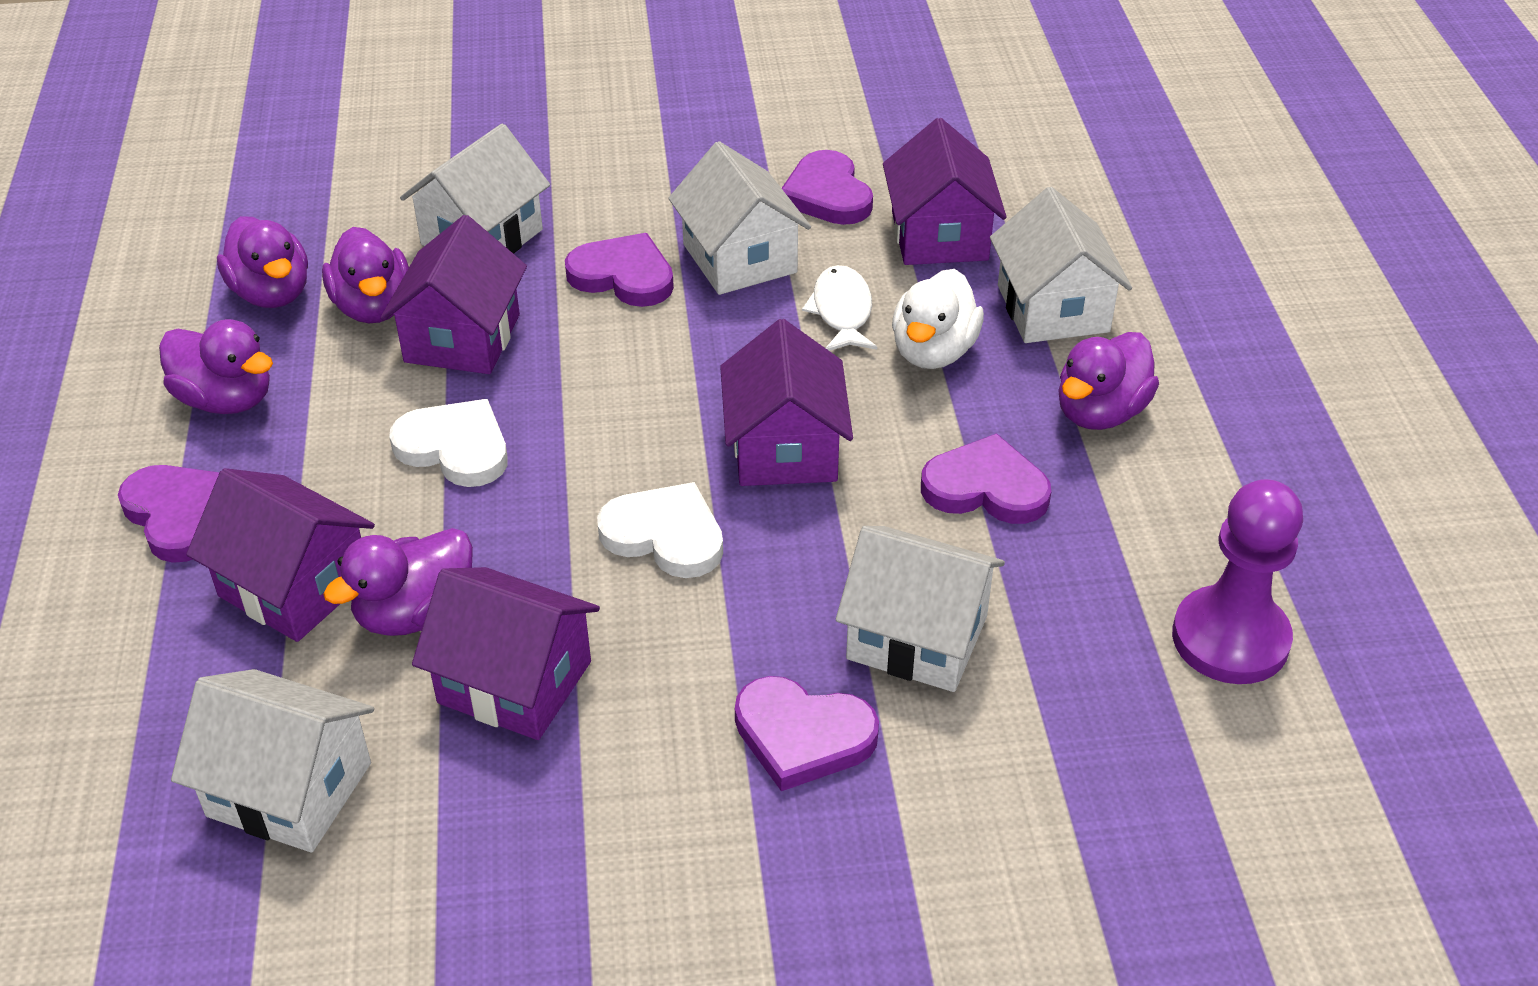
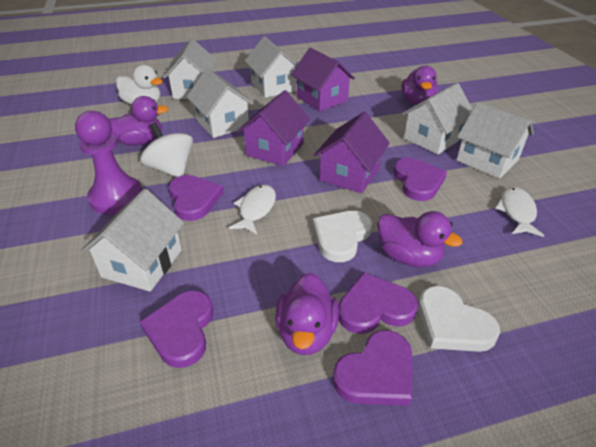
purple duck: 5 -> 4
purple house: 5 -> 3
white fish: 1 -> 2
white house: 5 -> 6
white spinning top: 0 -> 1

